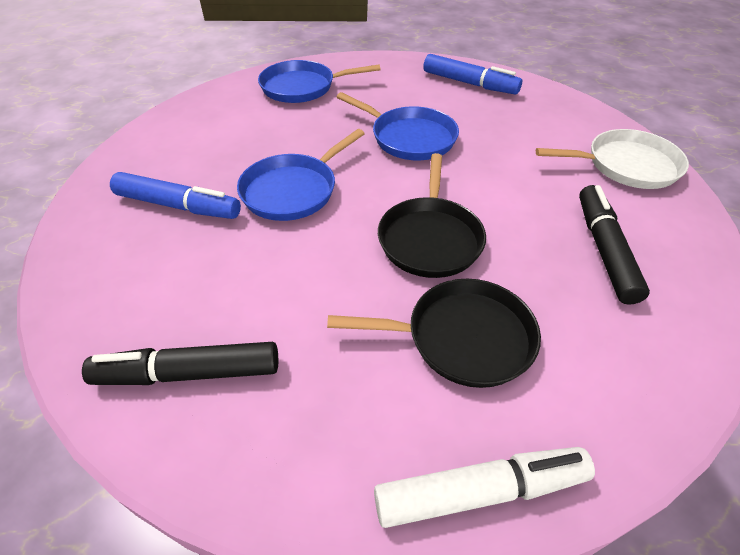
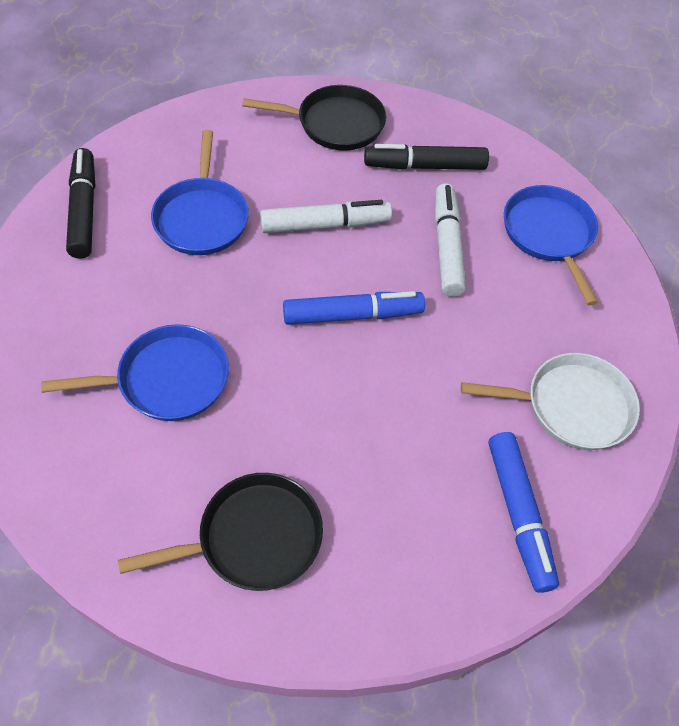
white marker: 1 -> 2

